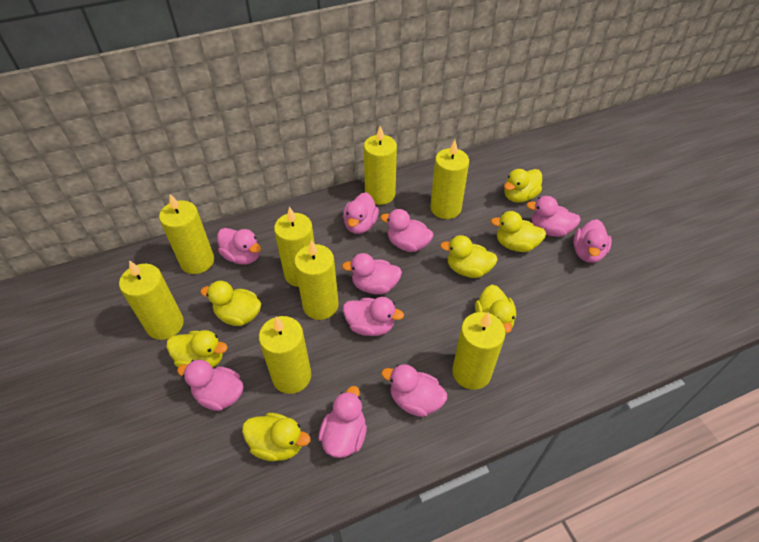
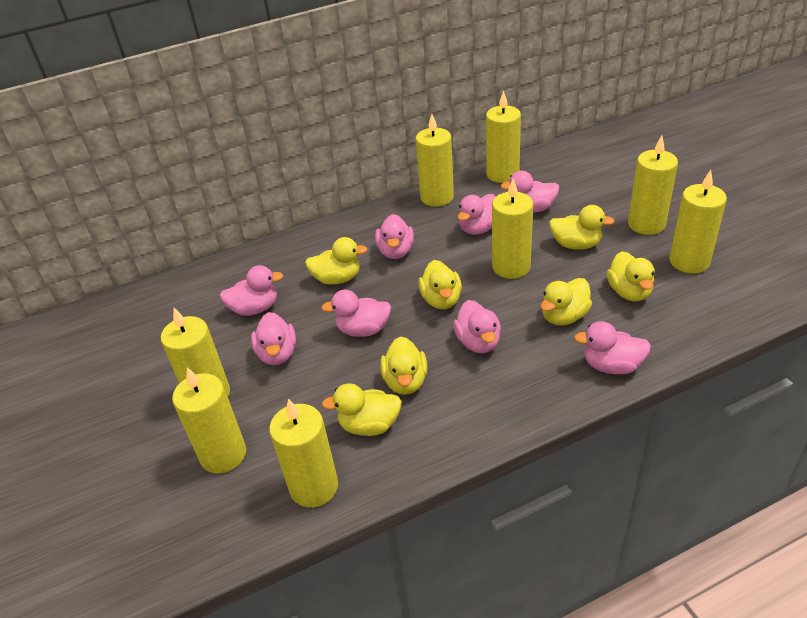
pink duck: 10 -> 8

